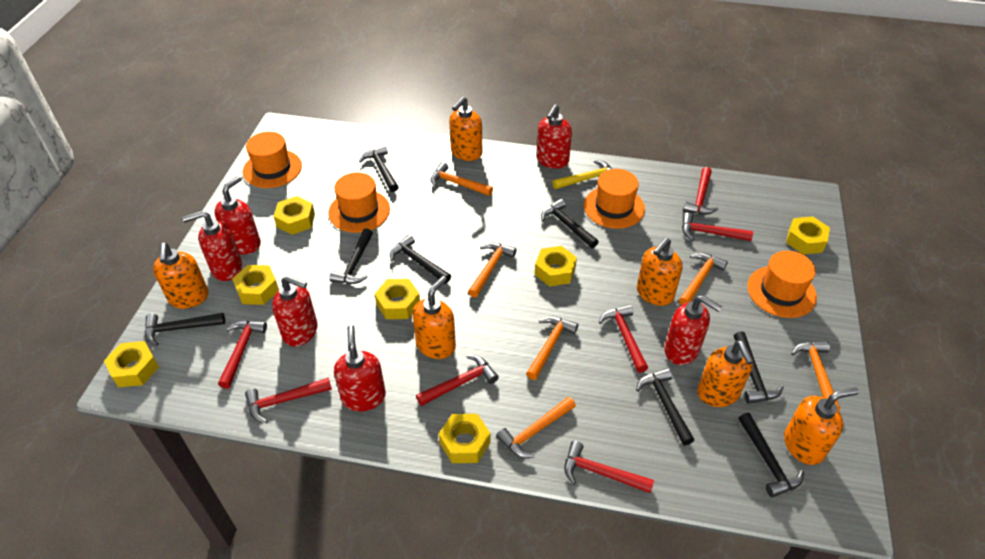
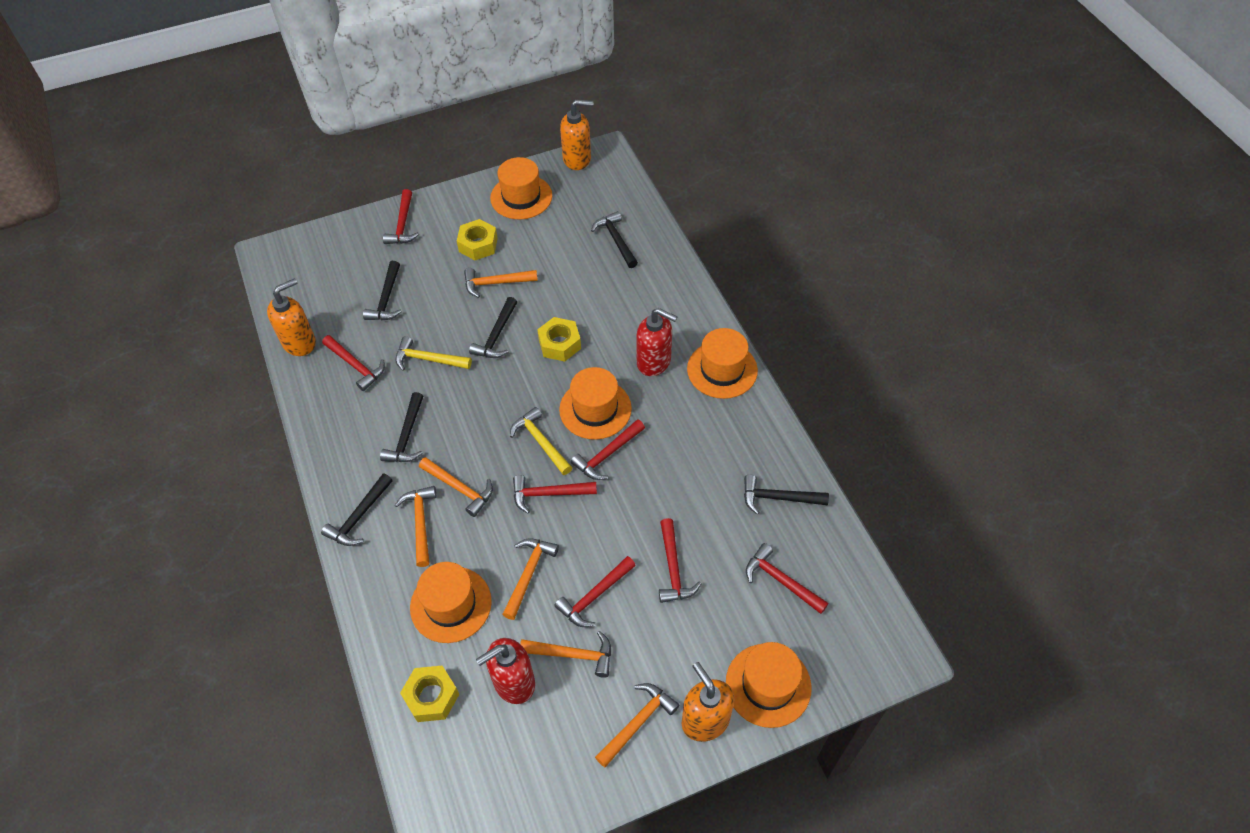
black hammer: 8 -> 6
orange hat: 4 -> 5
orange soap dispenser: 6 -> 3
red soap dispenser: 6 -> 2
yellow hammer: 1 -> 2
yellow nut: 7 -> 3

